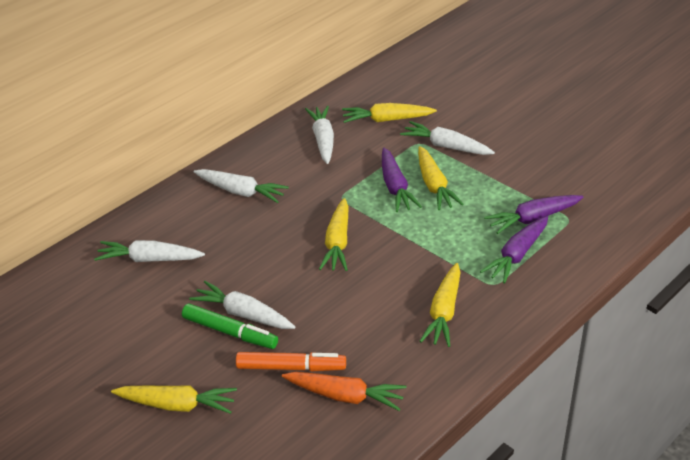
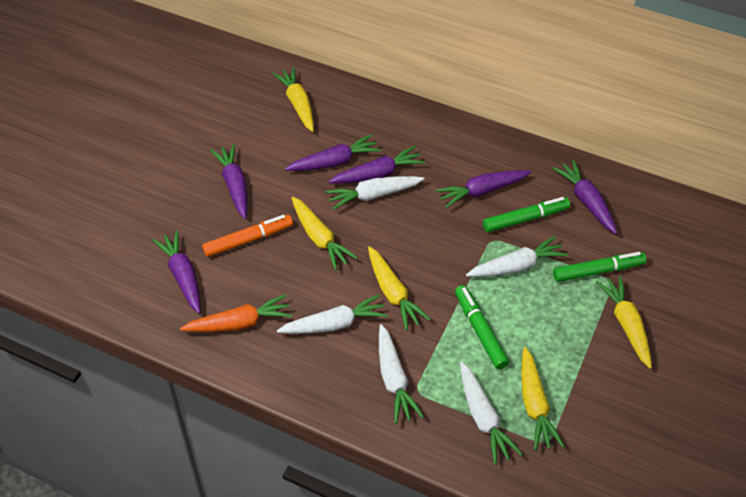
green marker: 1 -> 3
purple carrot: 3 -> 6

